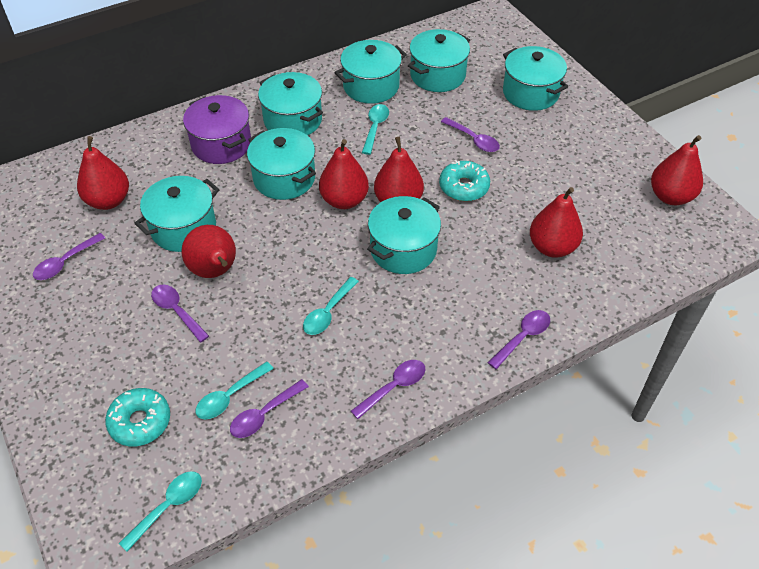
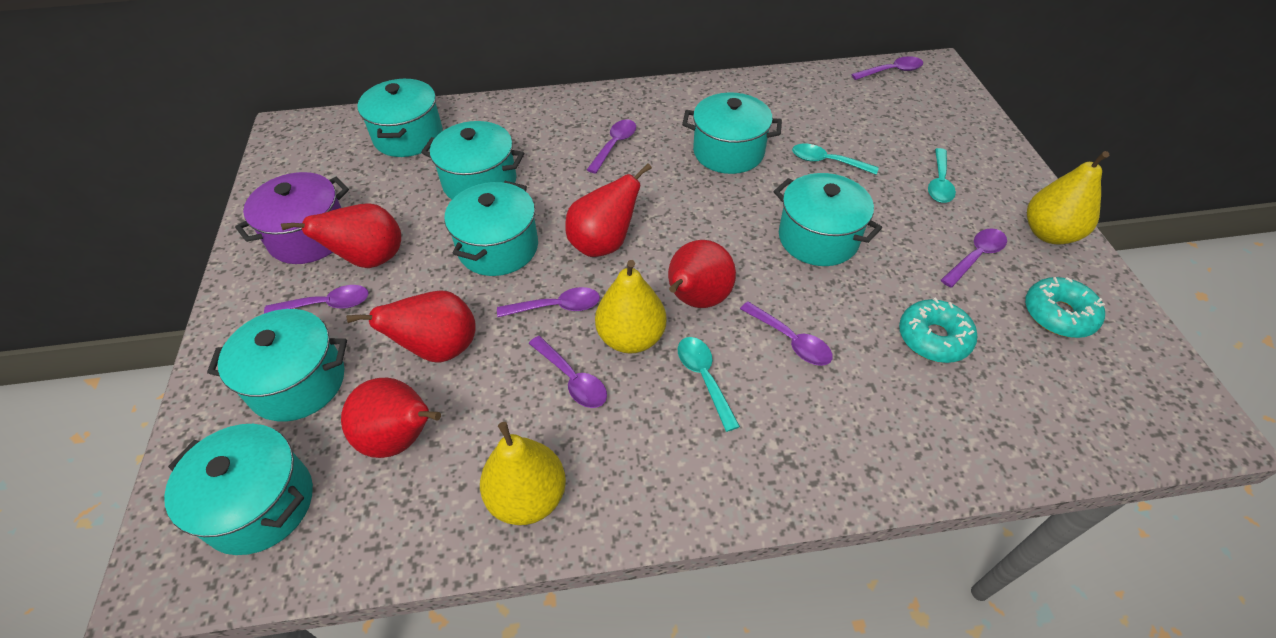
purple spoon: 6 -> 7
red pear: 6 -> 5
turquoise spoon: 4 -> 3
yellow pear: 0 -> 3

